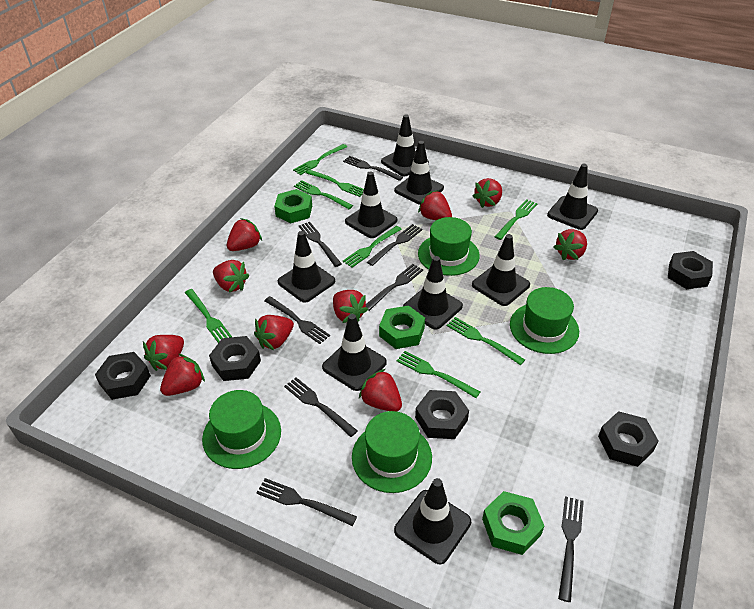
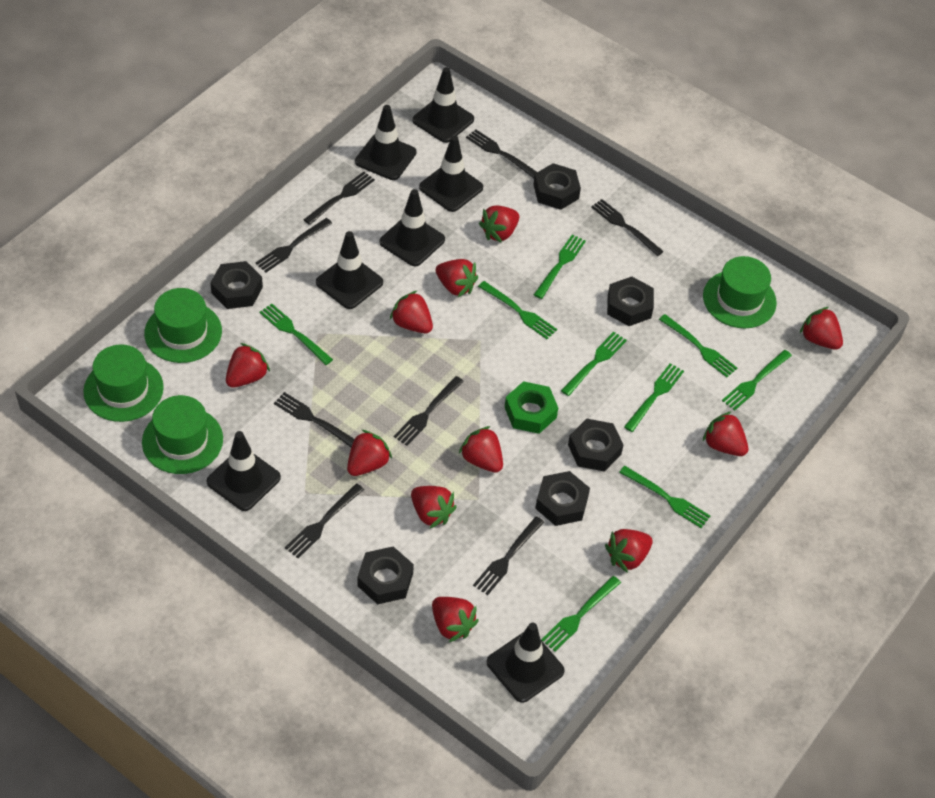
black nut: 5 -> 6
black traffic cone: 9 -> 7
green fork: 8 -> 9
green nut: 3 -> 1
red strawberry: 10 -> 11

